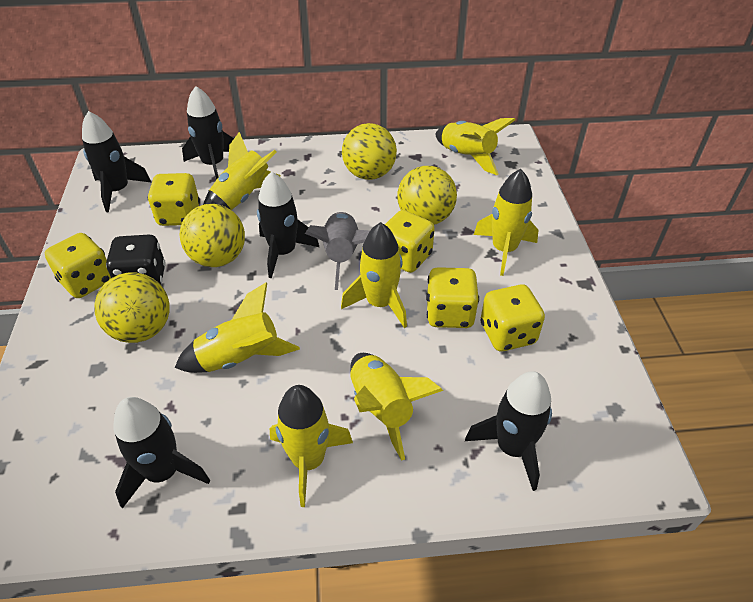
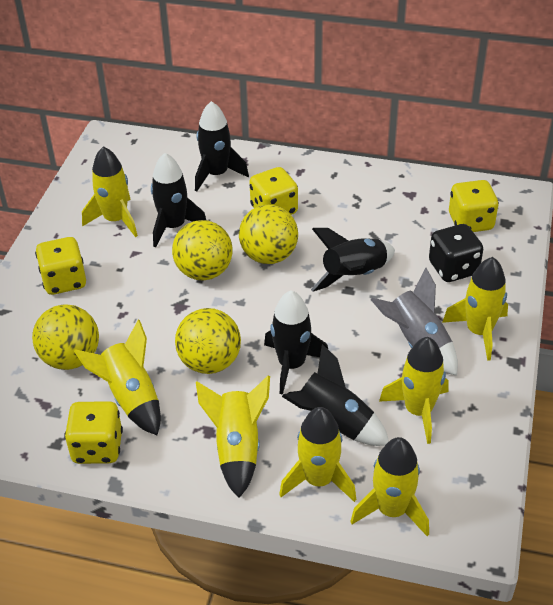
yellow dice: 5 -> 4

